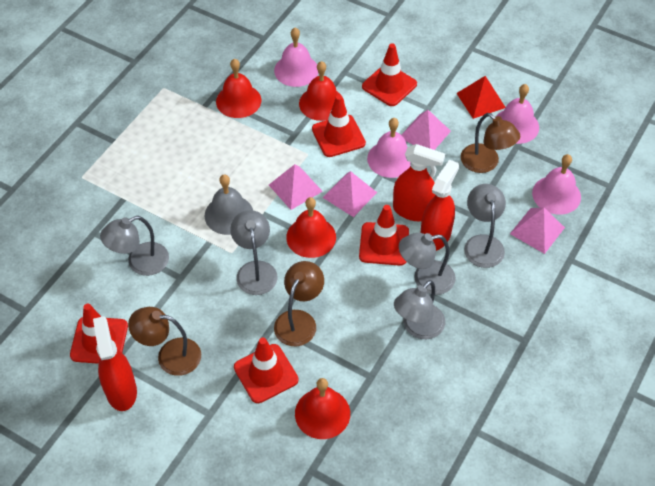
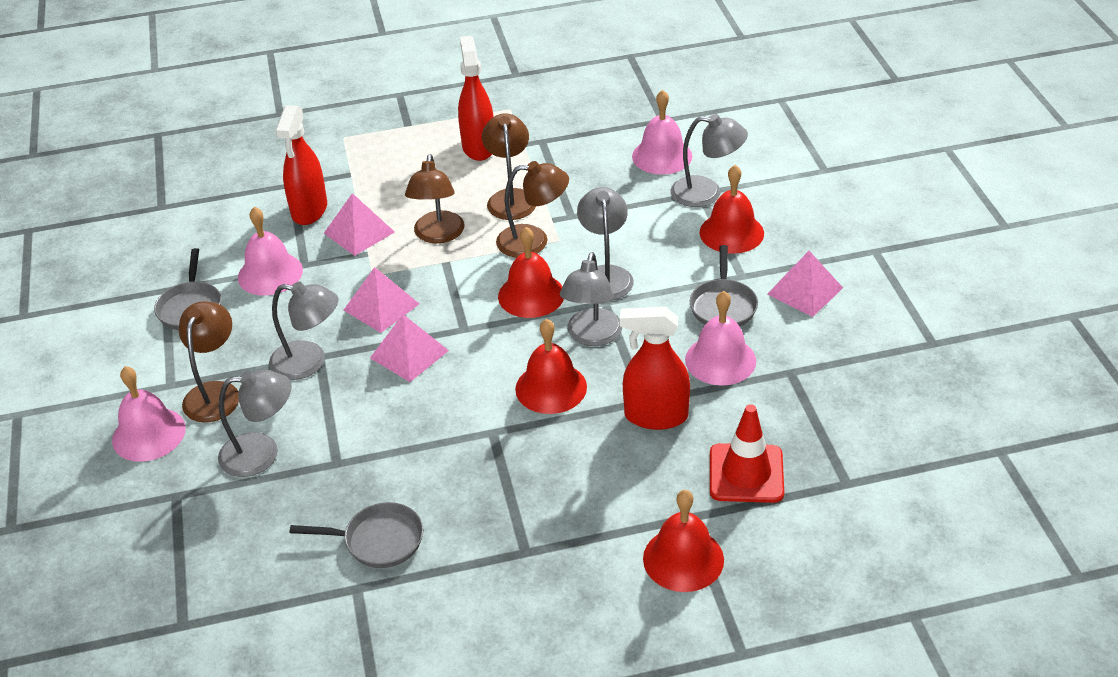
brown lamp: 3 -> 4
grey bell: 1 -> 0
grey pan: 0 -> 3
red pyramid: 1 -> 0
red traffic cone: 5 -> 1

